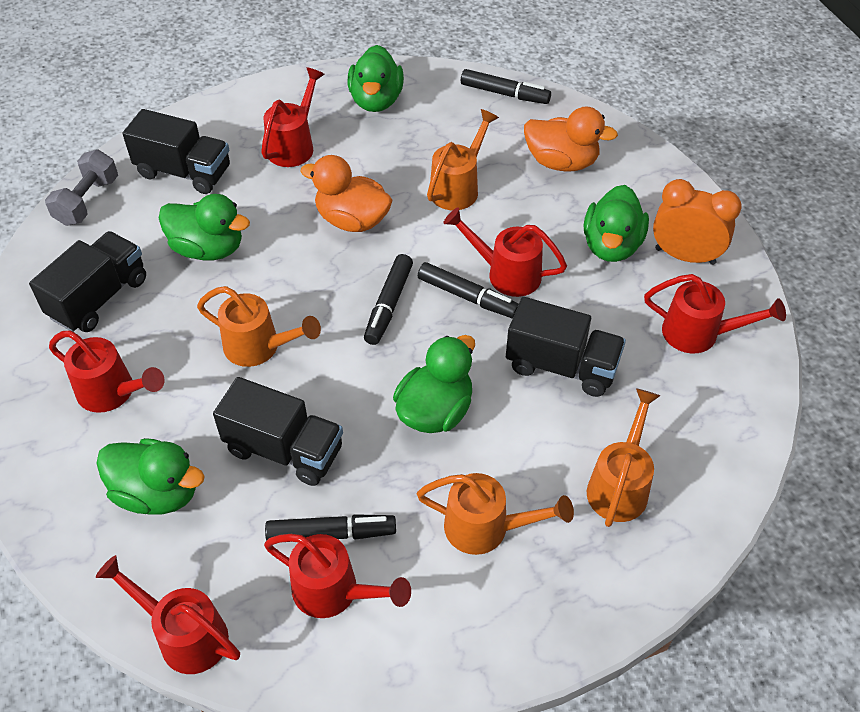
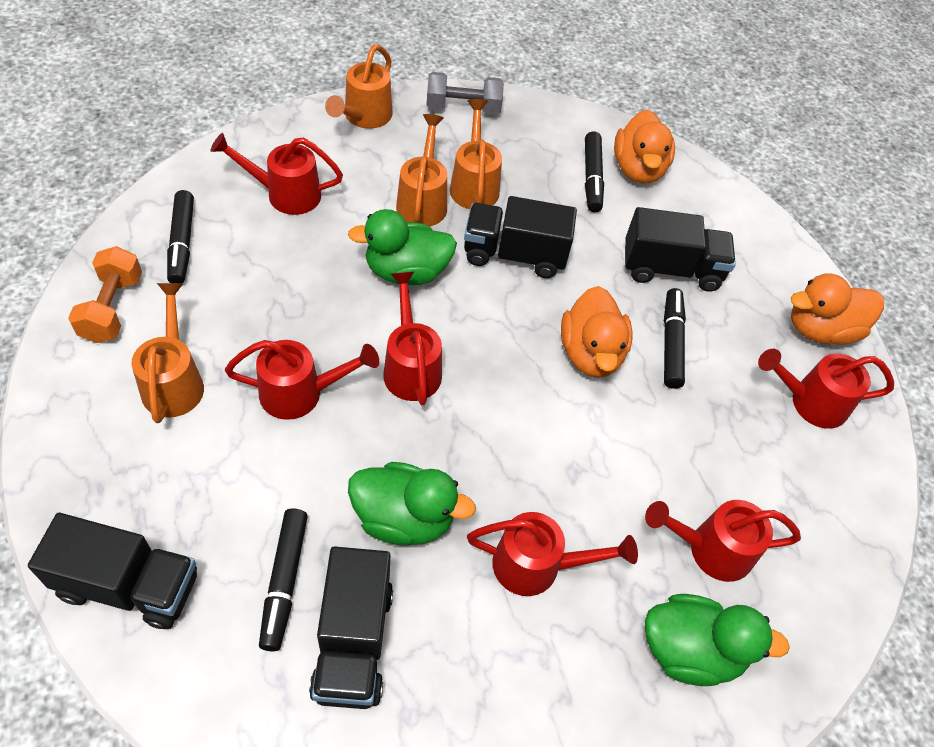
green duck: 5 -> 3
orange clock: 1 -> 0
orange duck: 2 -> 3
orange dumbbell: 0 -> 1

